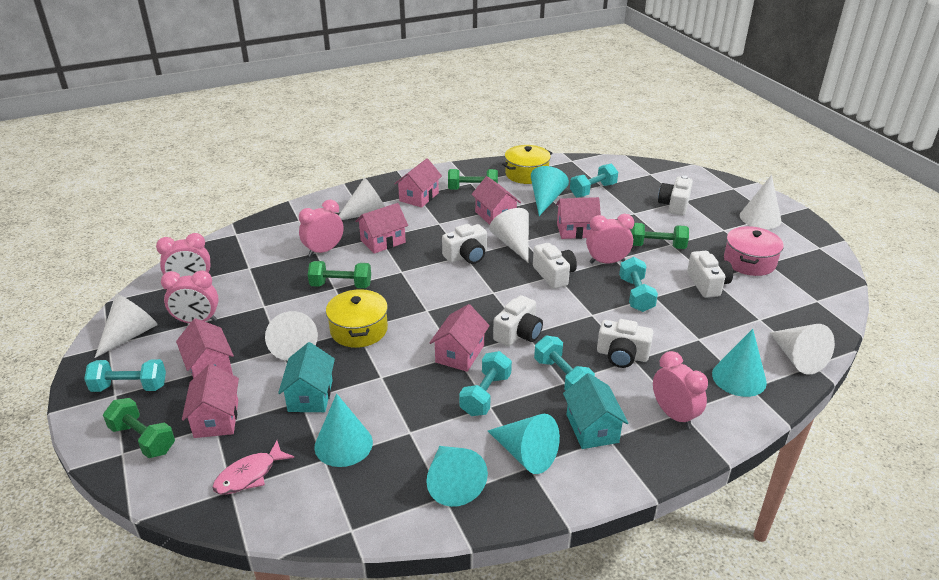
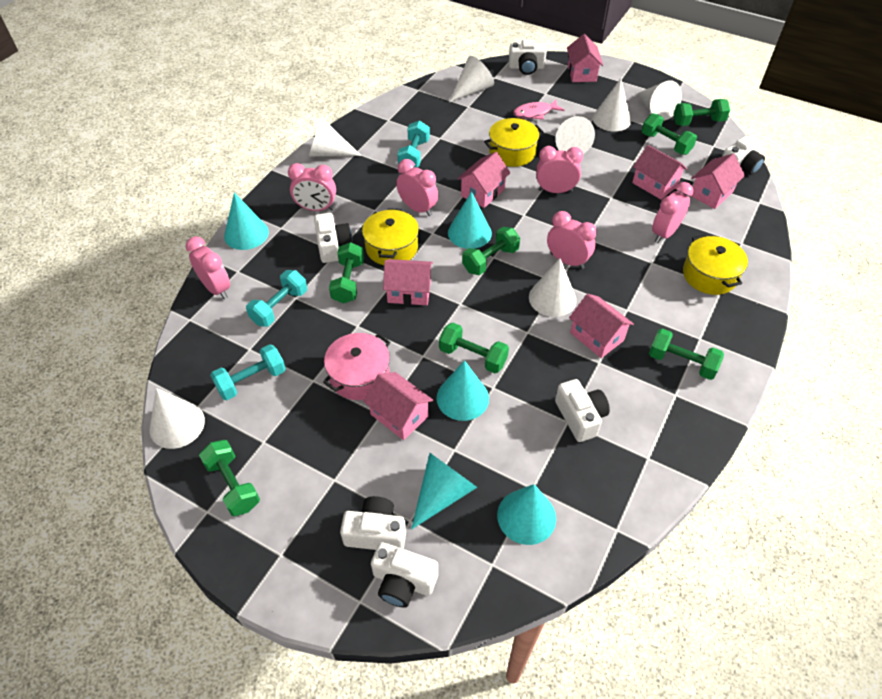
green dumbbell: 4 -> 7
pink clock: 5 -> 6
turquoise dumbbell: 5 -> 3
turquoise house: 2 -> 0
white cone: 6 -> 7
yellow pot: 2 -> 3

